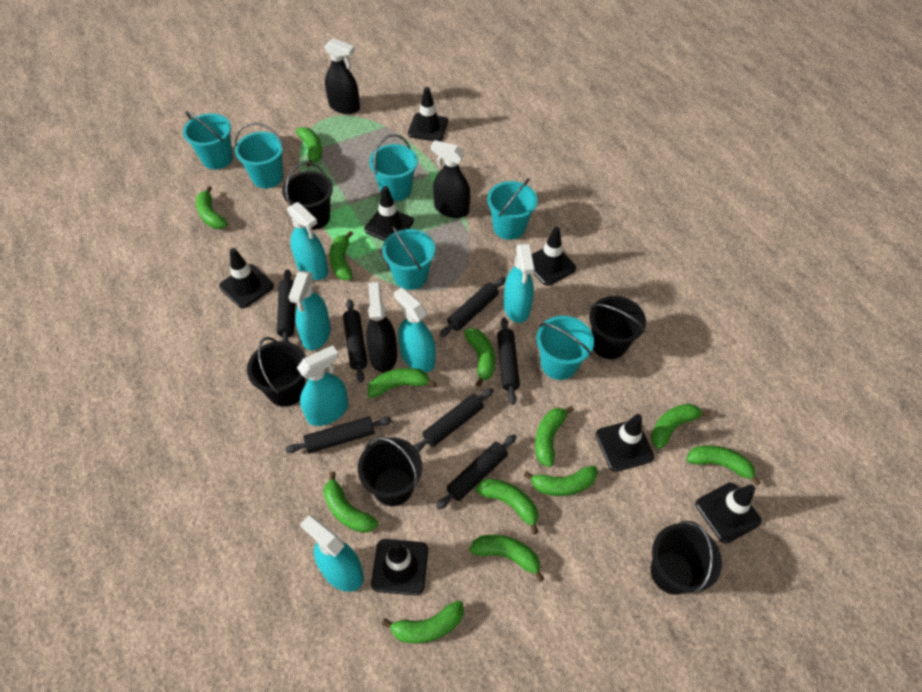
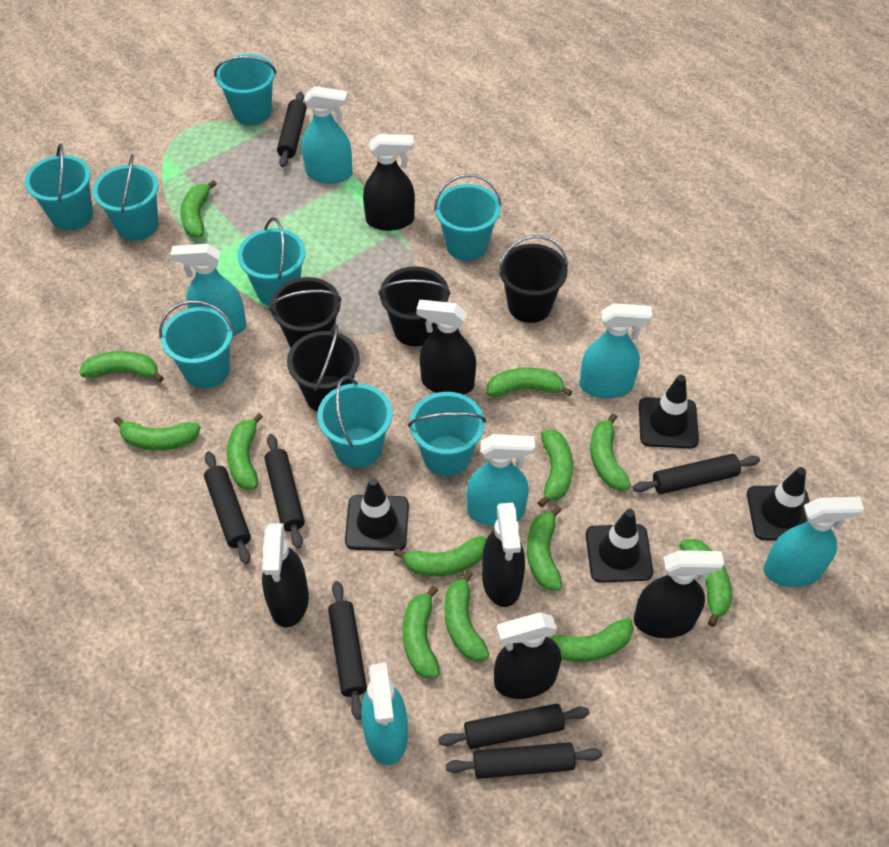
black bucket: 5 -> 4
black spray bottle: 3 -> 6
black traffic cone: 7 -> 4
turquoise bucket: 6 -> 8

